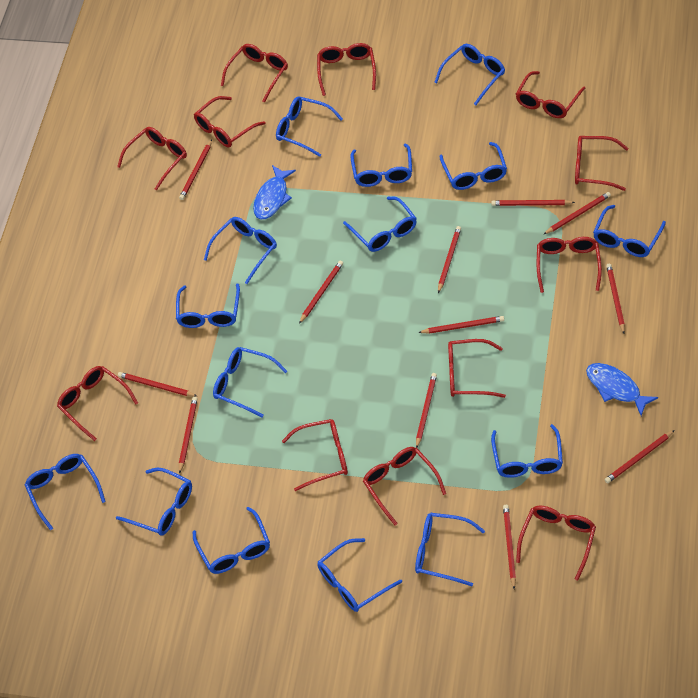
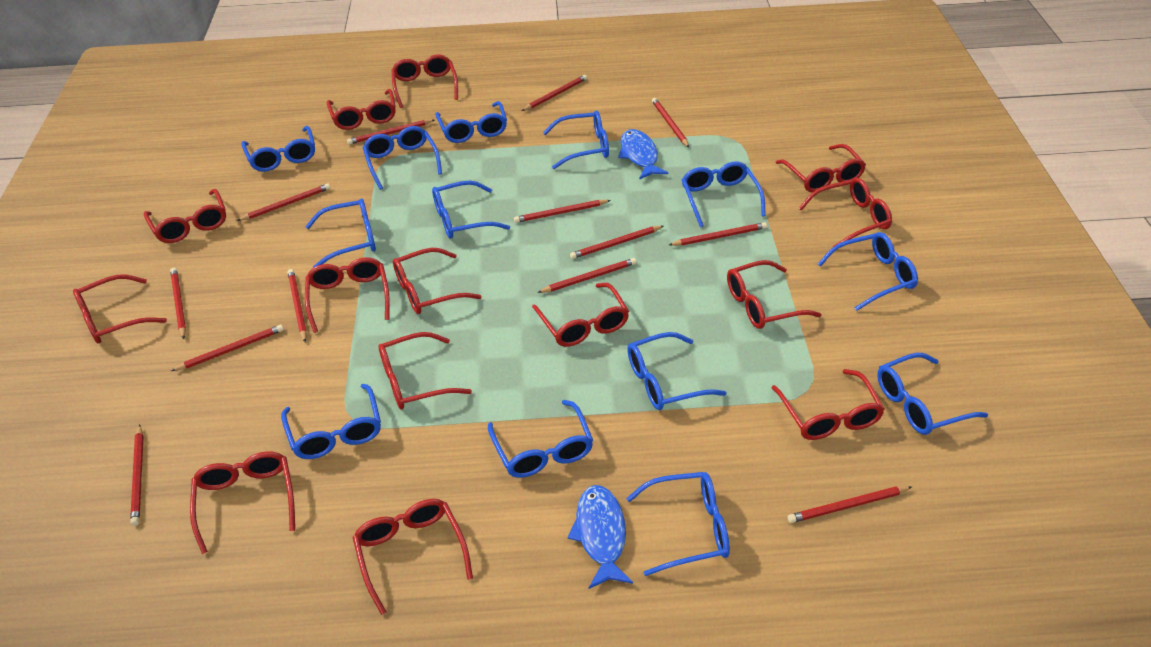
blue glasses: 15 -> 13
red glasses: 12 -> 14
red pencil: 12 -> 13

